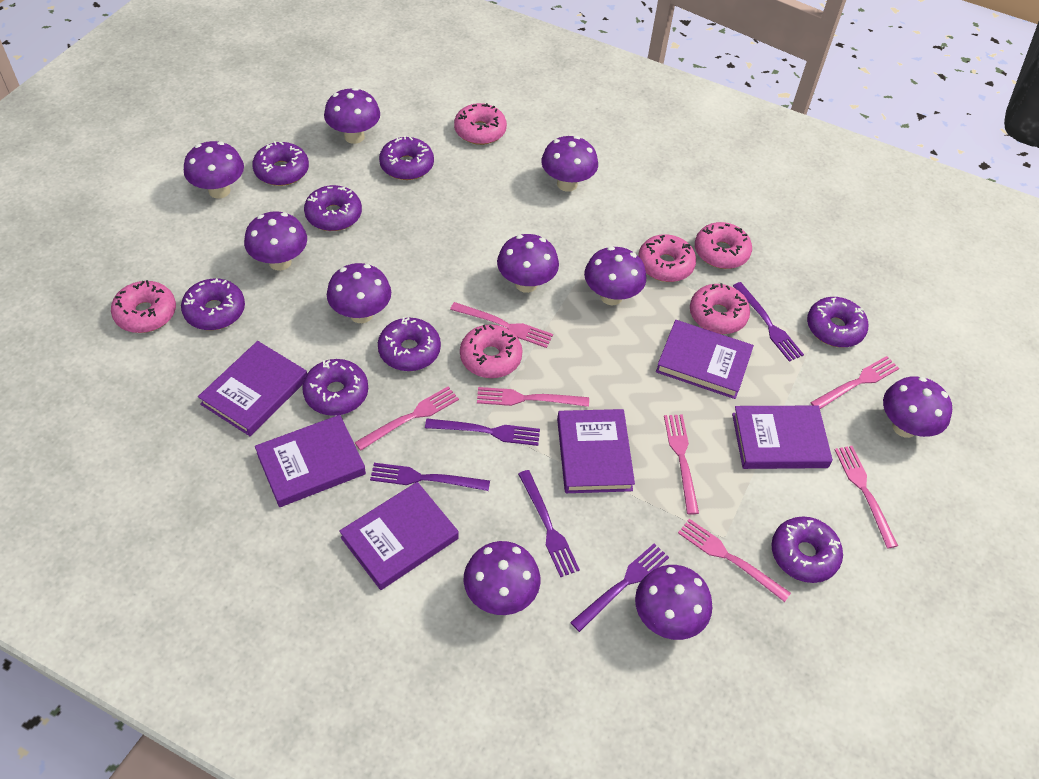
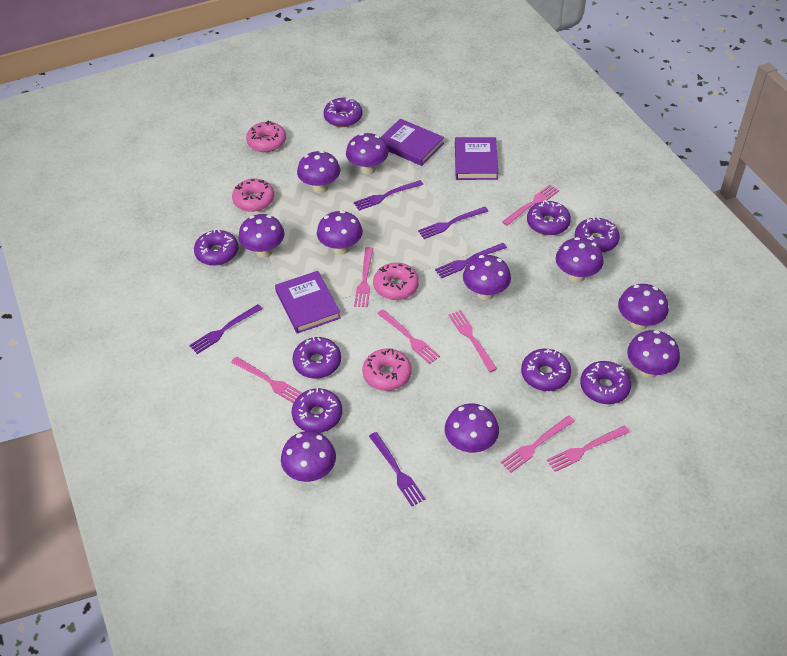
pink donut: 6 -> 4
purple book: 6 -> 3

